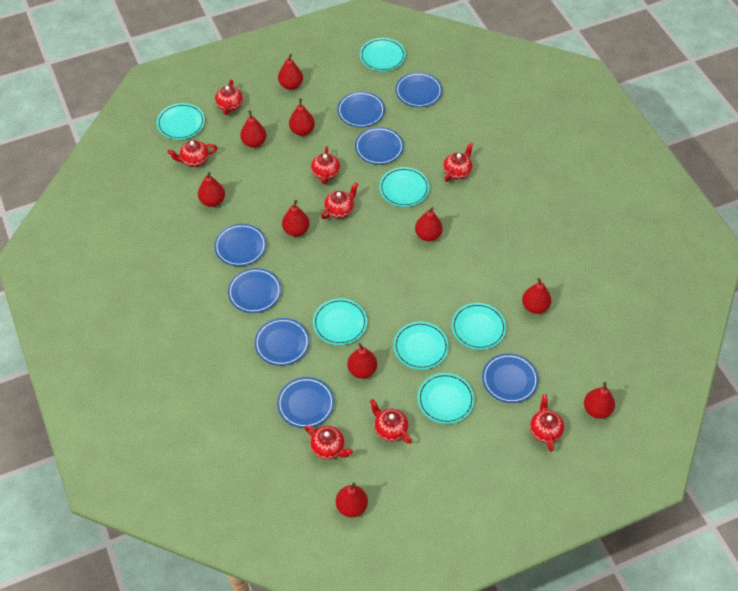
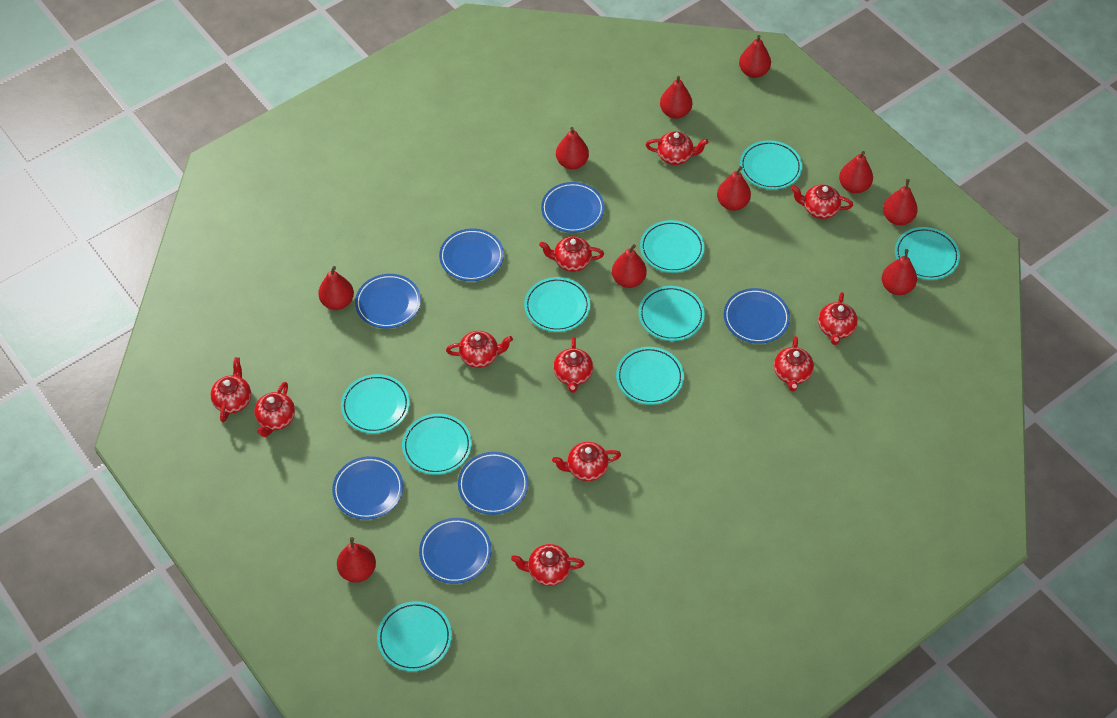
blue plate: 8 -> 7
red teapot: 8 -> 11
turquoise plate: 7 -> 9

